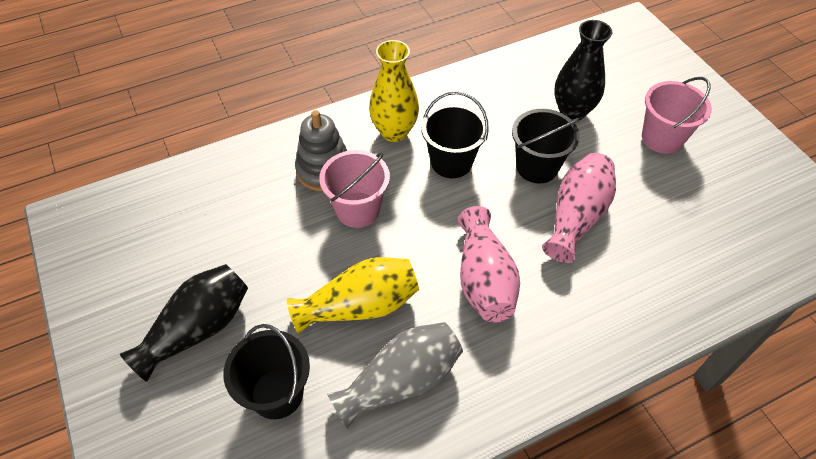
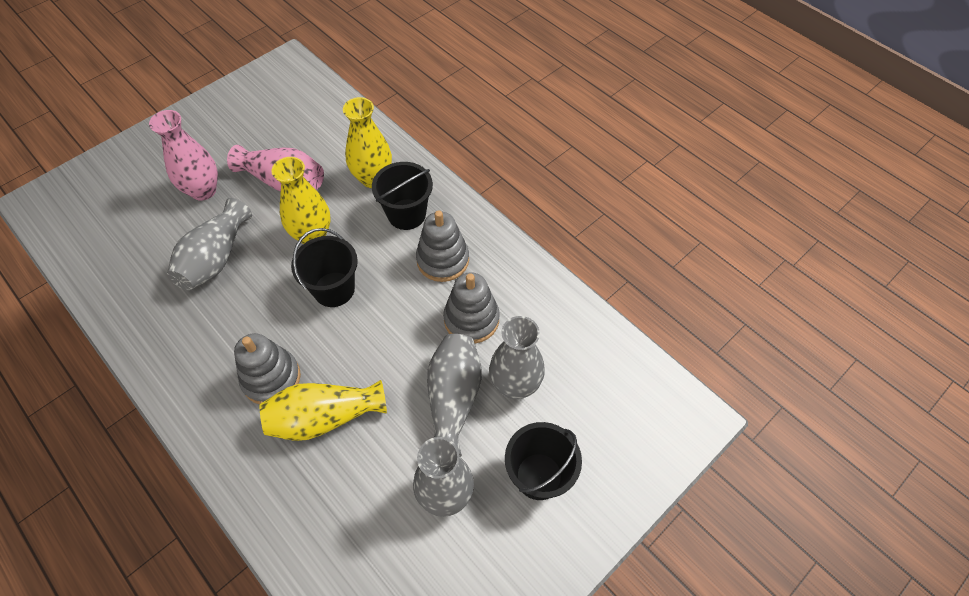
black vase: 2 -> 0
grey stacking toy: 1 -> 3
grey vase: 1 -> 4
pink bucket: 2 -> 0
yellow vase: 2 -> 3

